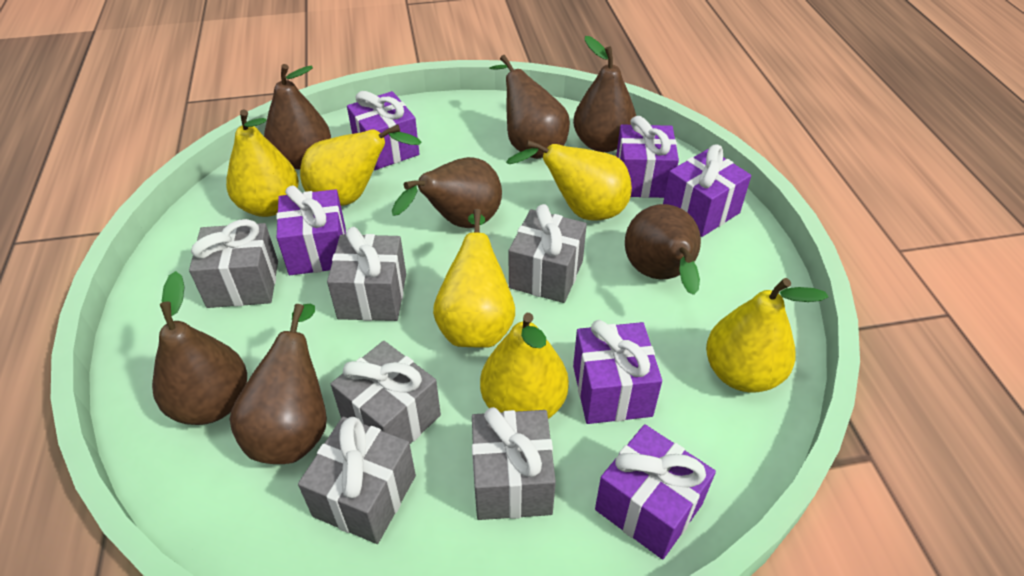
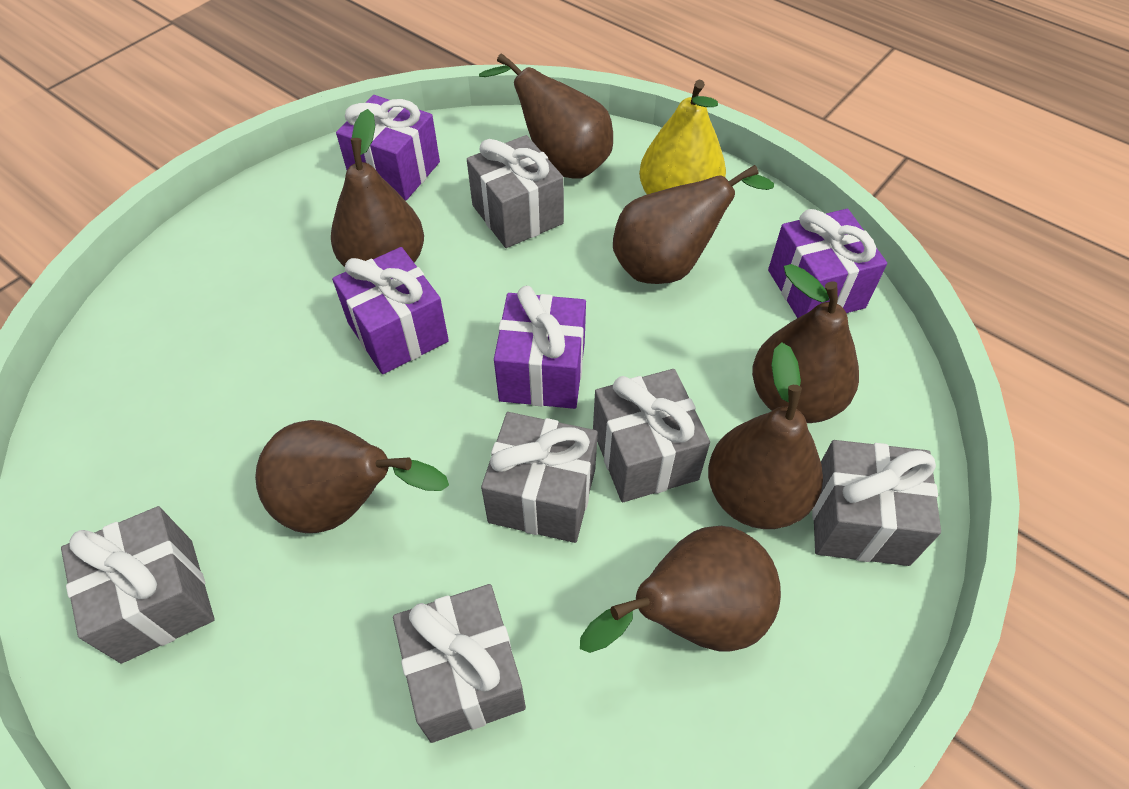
purple gift: 6 -> 4
yellow pear: 6 -> 1

